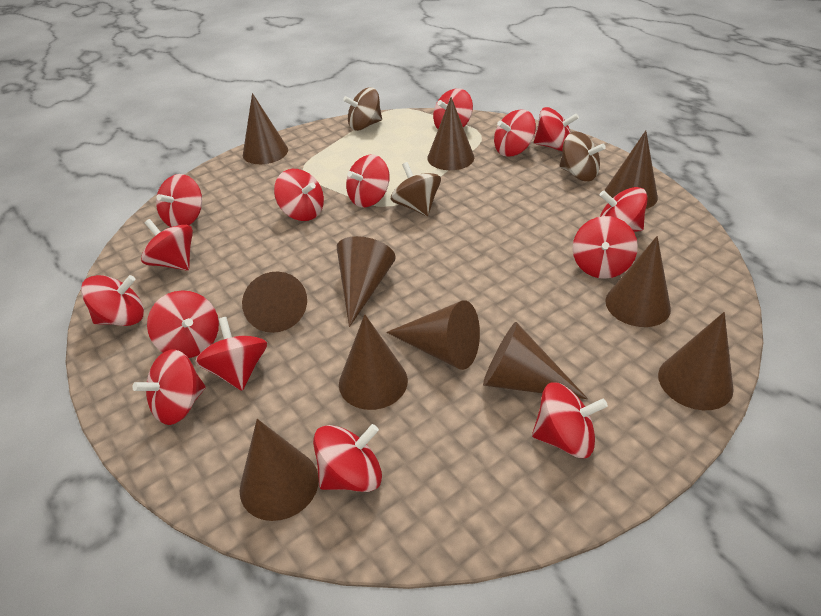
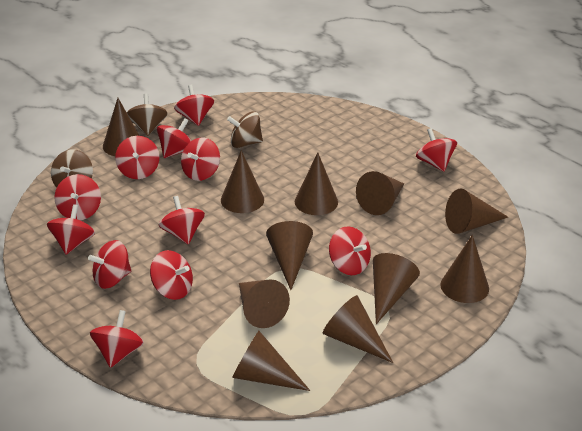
red spinning top: 15 -> 12

